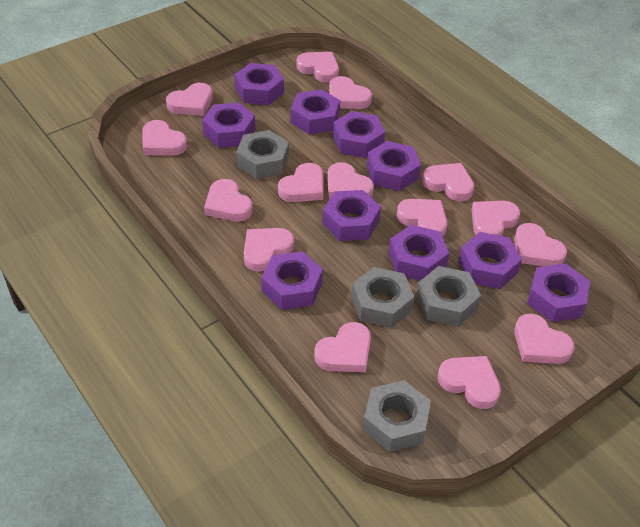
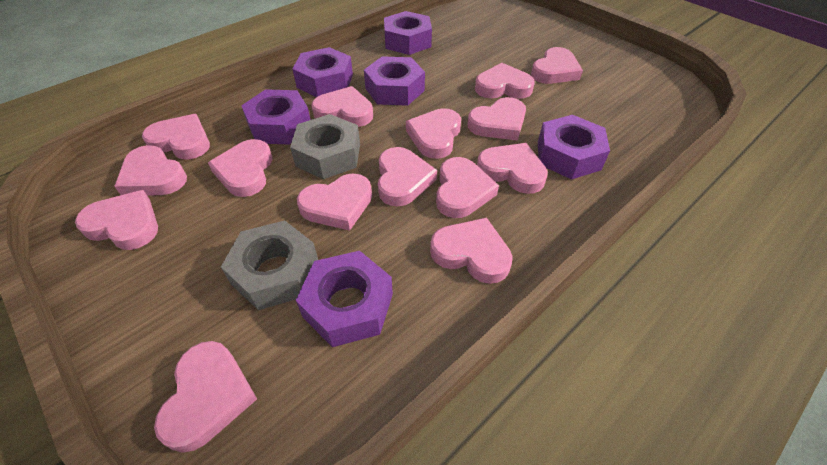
grey nut: 4 -> 2
purple nut: 10 -> 6

